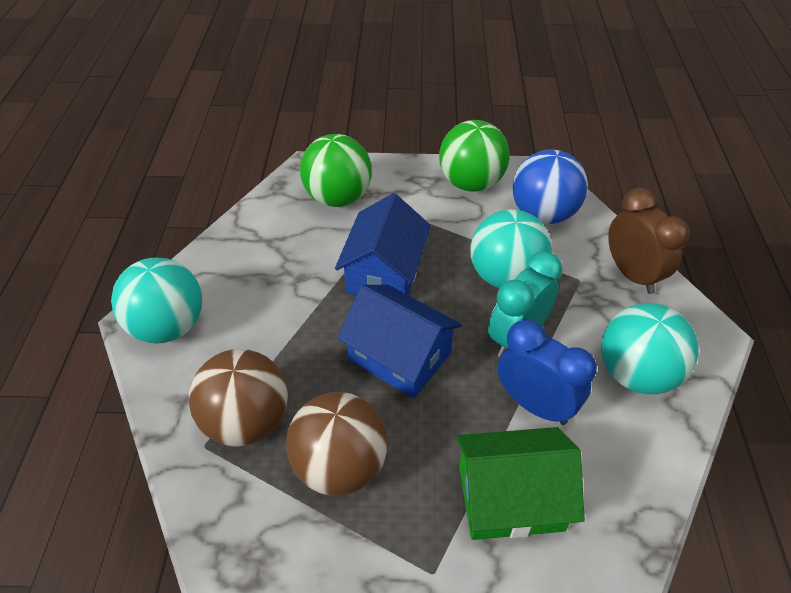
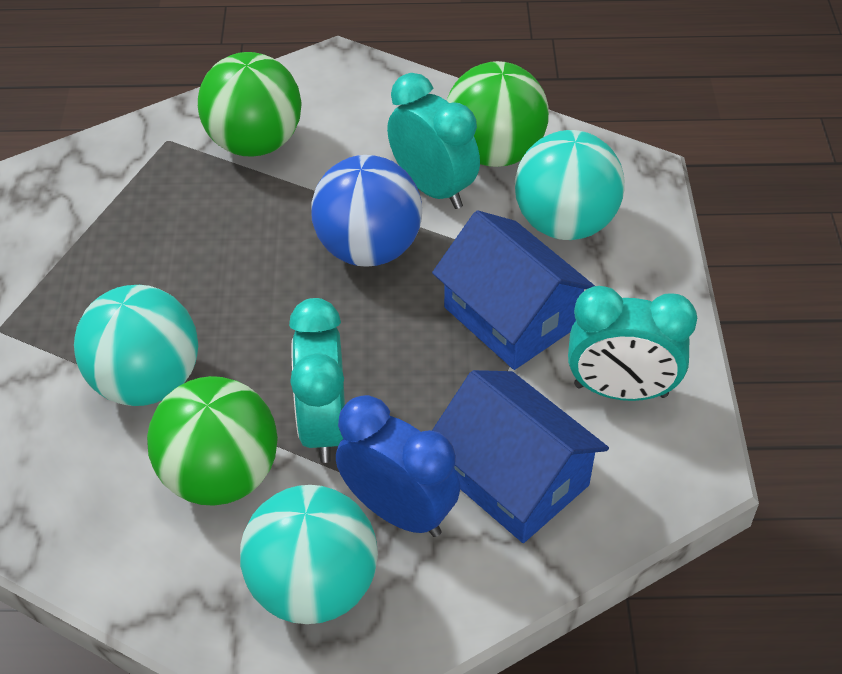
brown ball: 2 -> 0
brown clock: 1 -> 0
green ball: 2 -> 3
green house: 1 -> 0
turquoise clock: 1 -> 3

